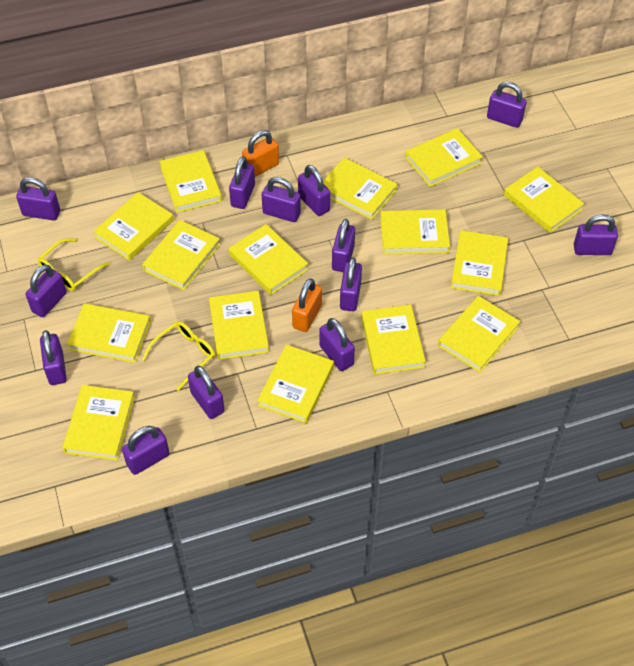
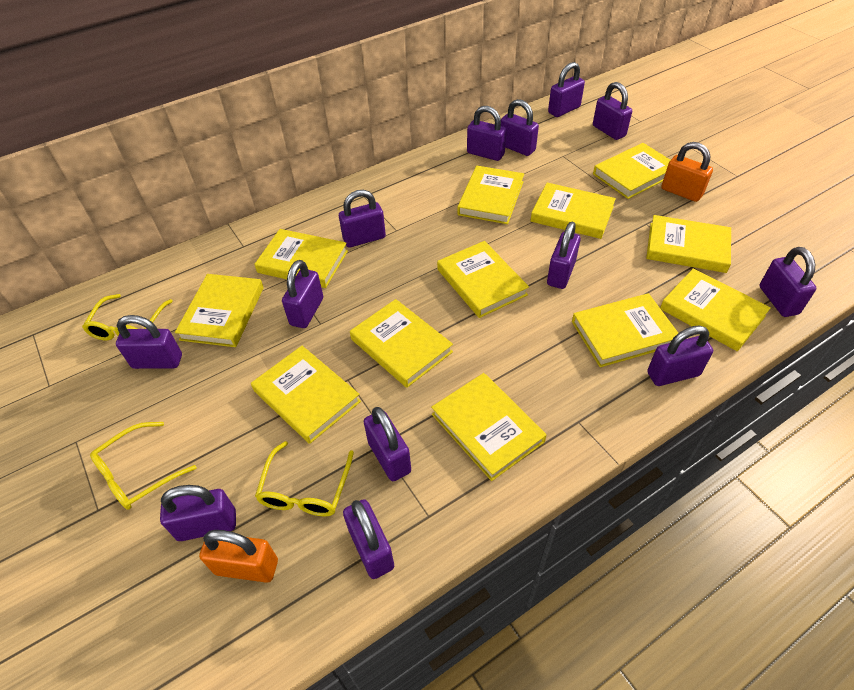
yellow book: 15 -> 12
yellow glasses: 2 -> 3

